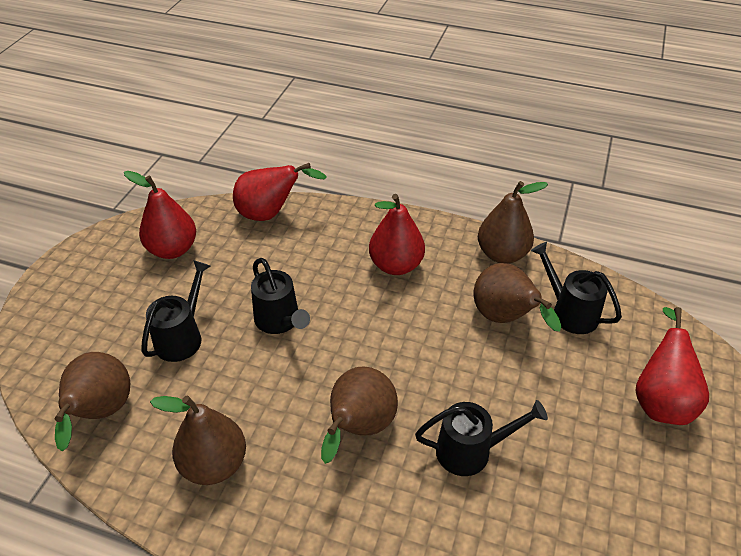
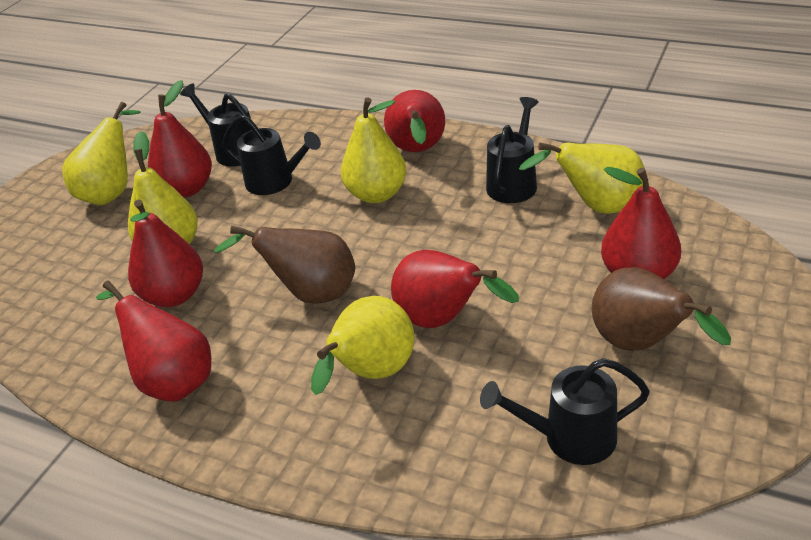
brown pear: 5 -> 2
red pear: 4 -> 6
yellow pear: 0 -> 5

